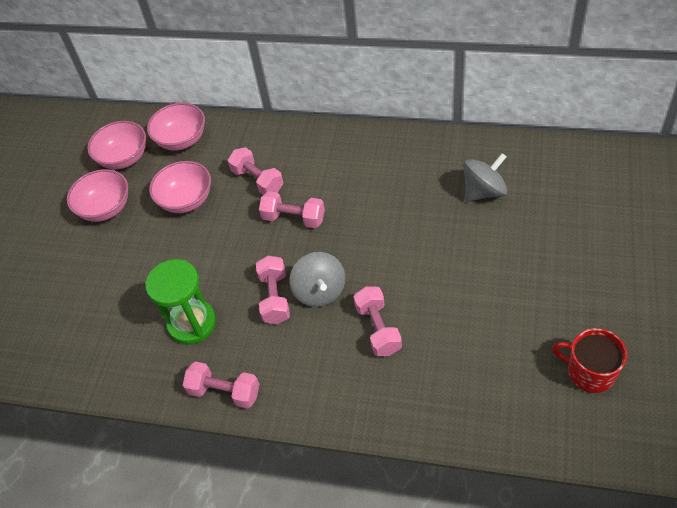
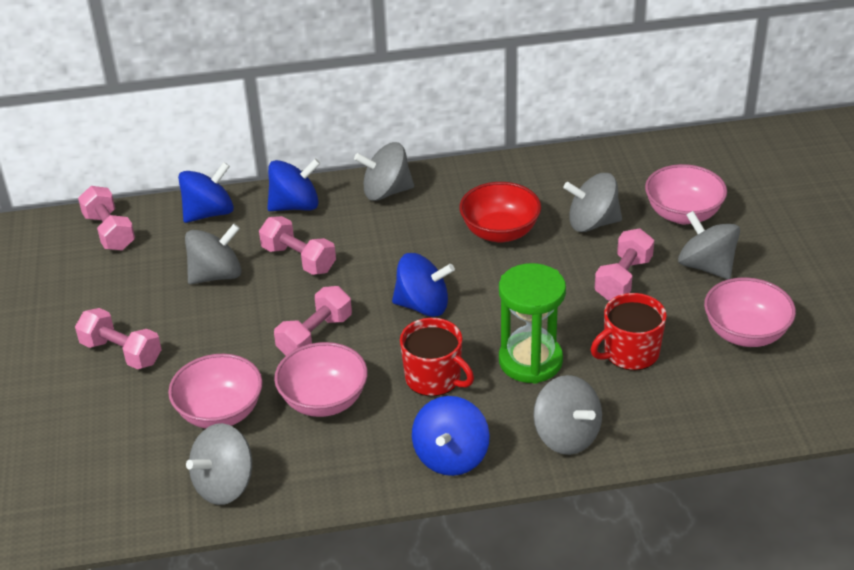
blue spinning top: 0 -> 4
grey spinning top: 2 -> 6
red bowl: 0 -> 1
red mug: 1 -> 2

